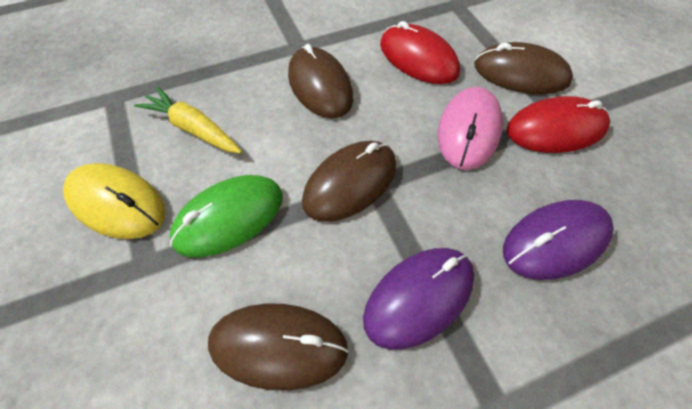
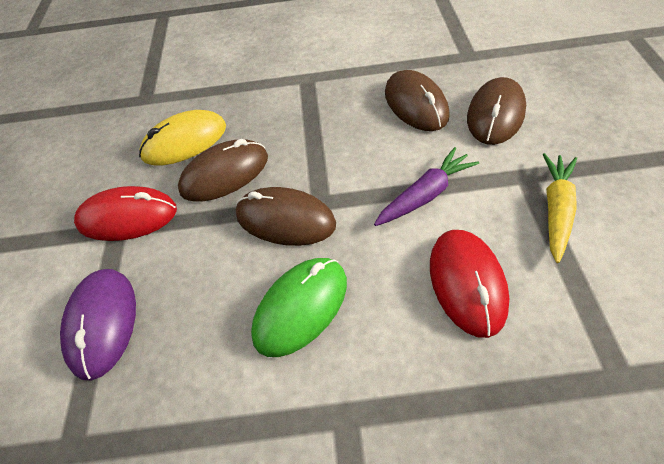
pink mouse: 1 -> 0
purple carrot: 0 -> 1
purple mouse: 2 -> 1

